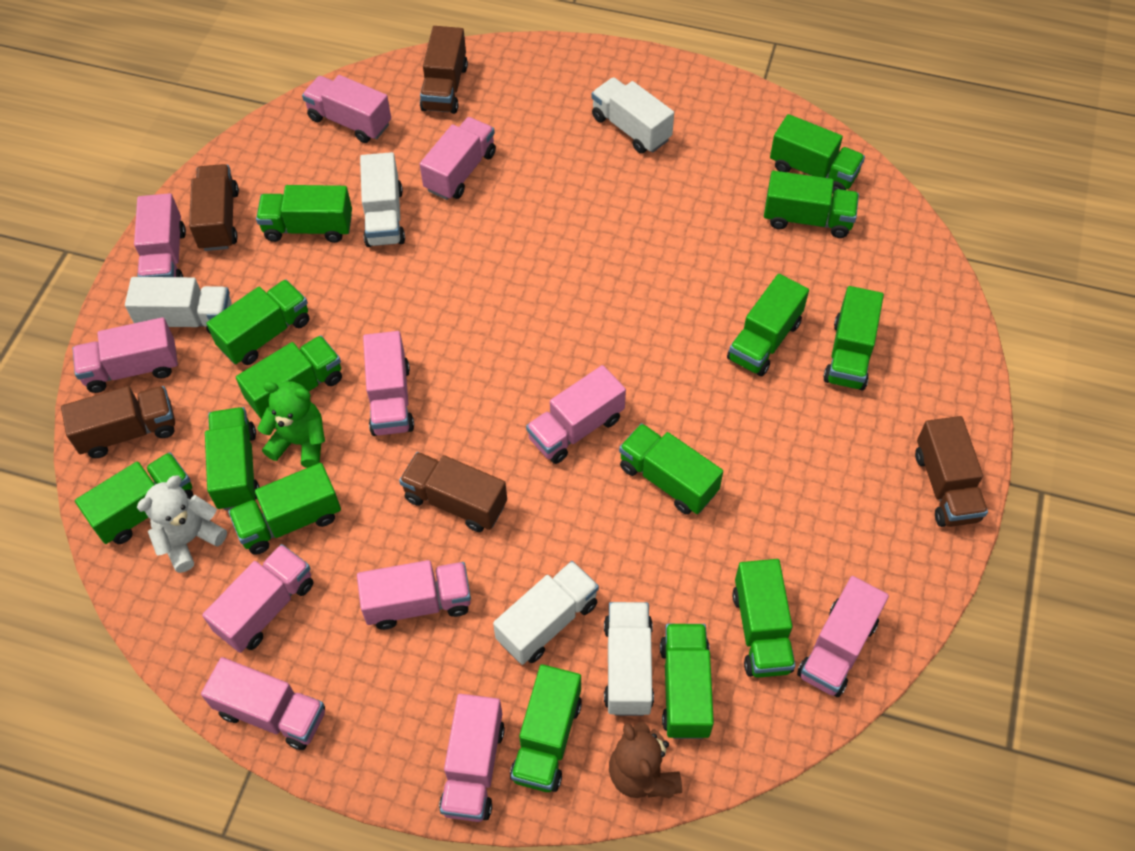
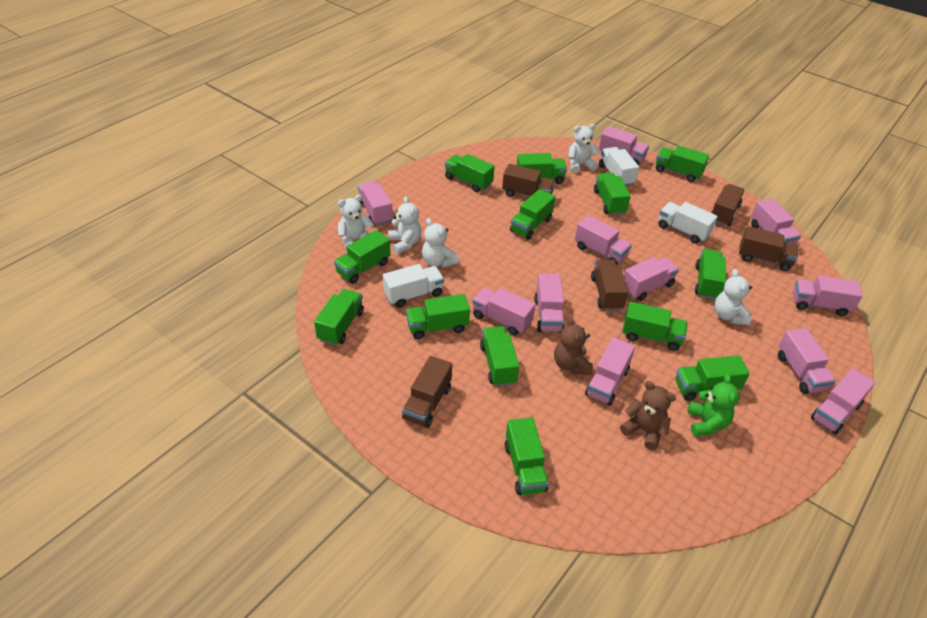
brown teddy bear: 1 -> 2
green truck: 14 -> 13
white teddy bear: 1 -> 5
white truck: 5 -> 3

